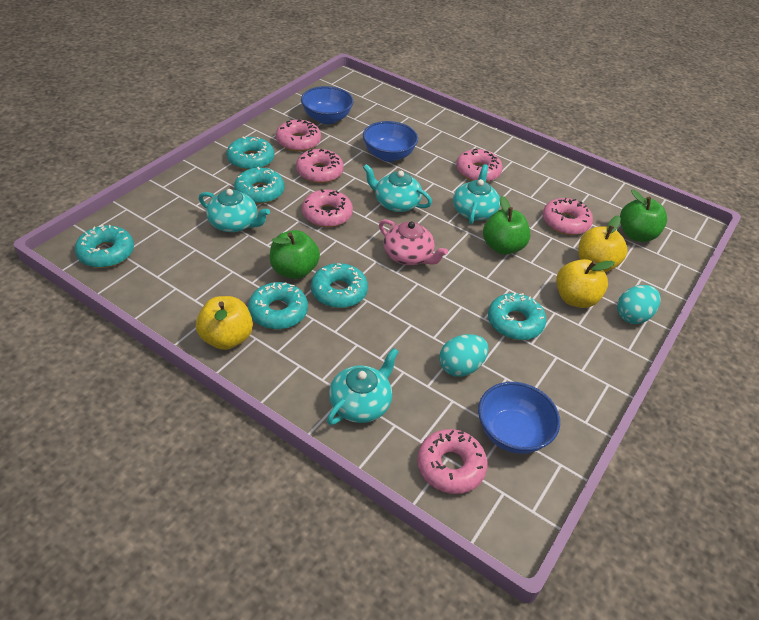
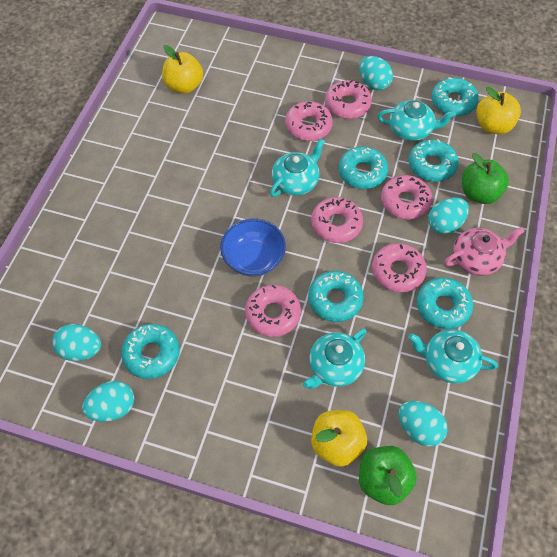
blue bowl: 3 -> 1
green apple: 3 -> 2
turquoise egg: 2 -> 5

